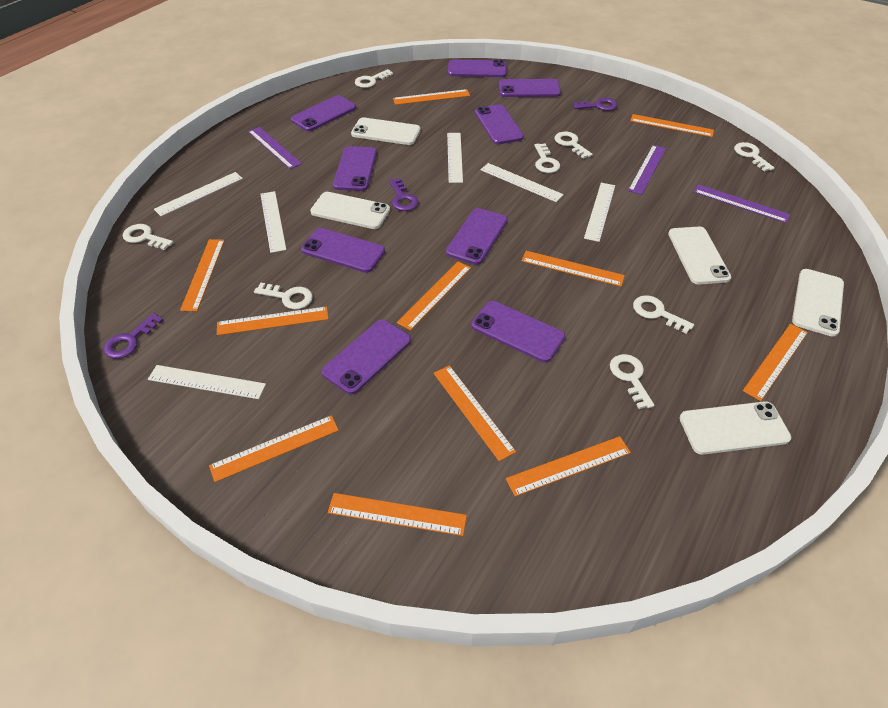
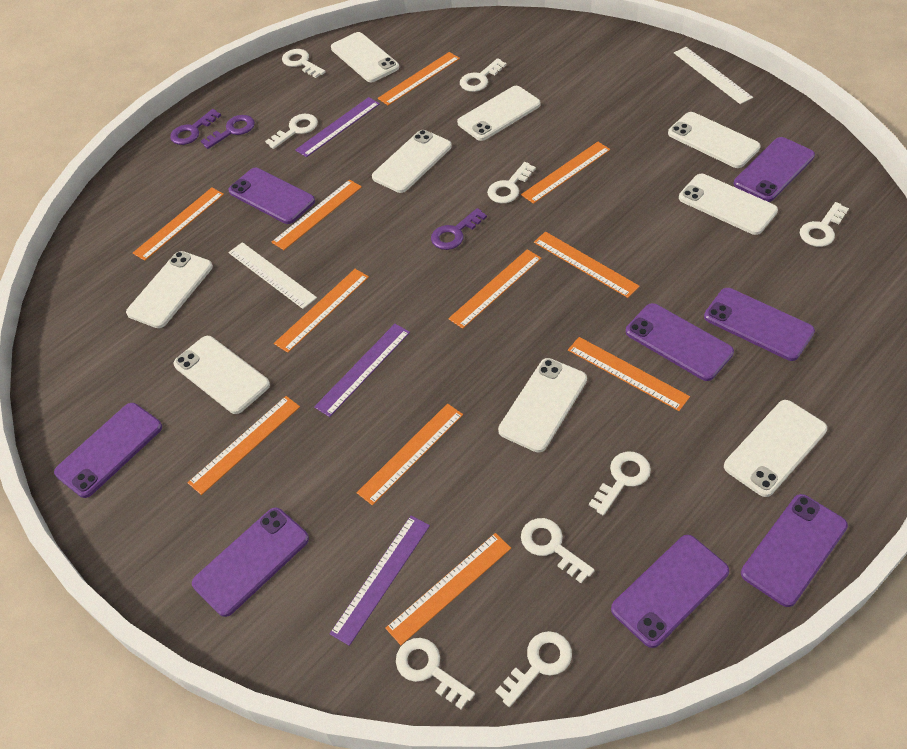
purple phone: 9 -> 8
white key: 8 -> 9
white phone: 5 -> 9
white ruler: 6 -> 2

